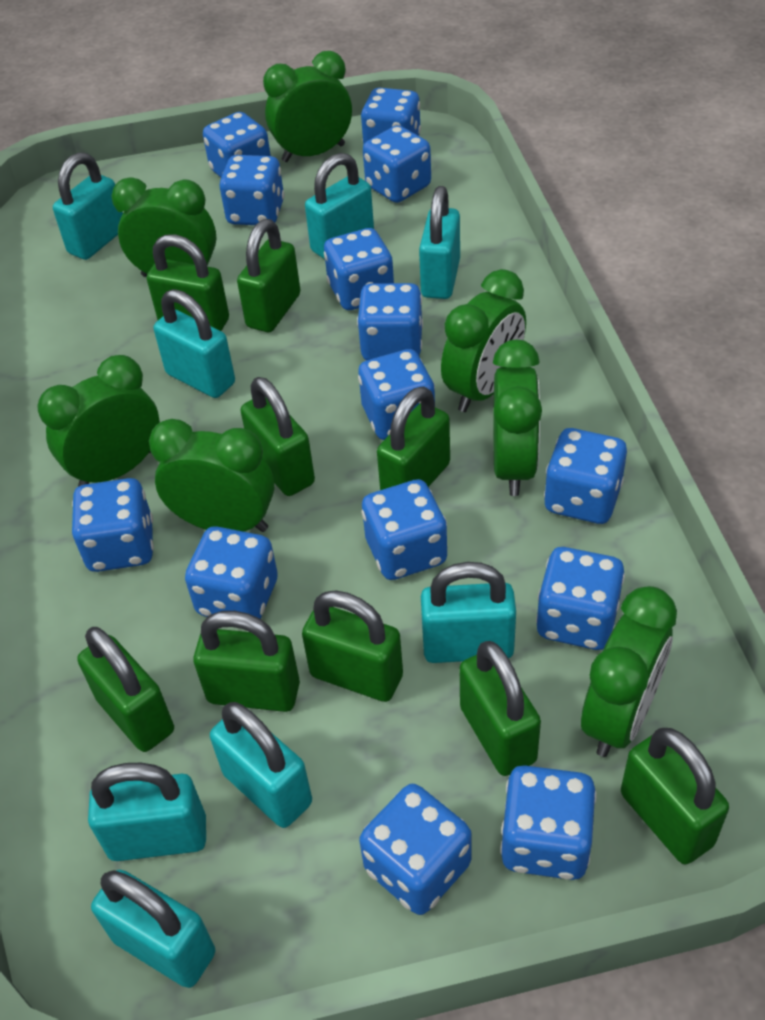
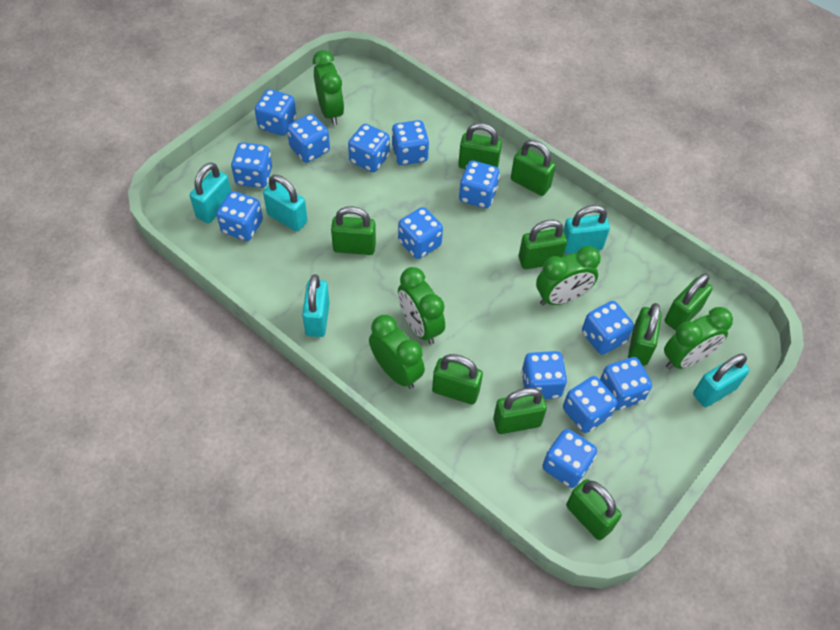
blue dice: 14 -> 13
green clock: 7 -> 5
turquoise padlock: 8 -> 5

